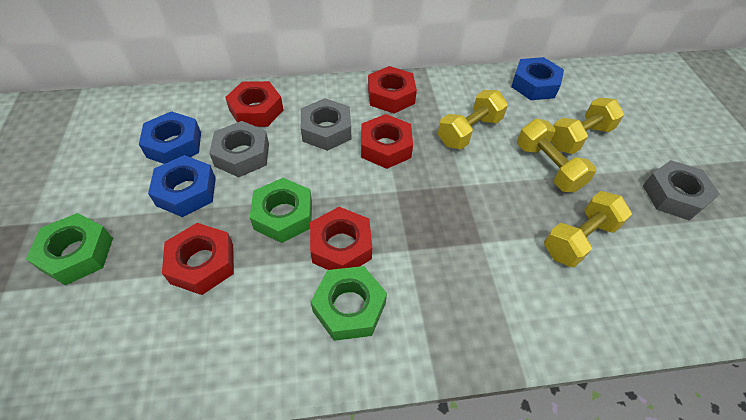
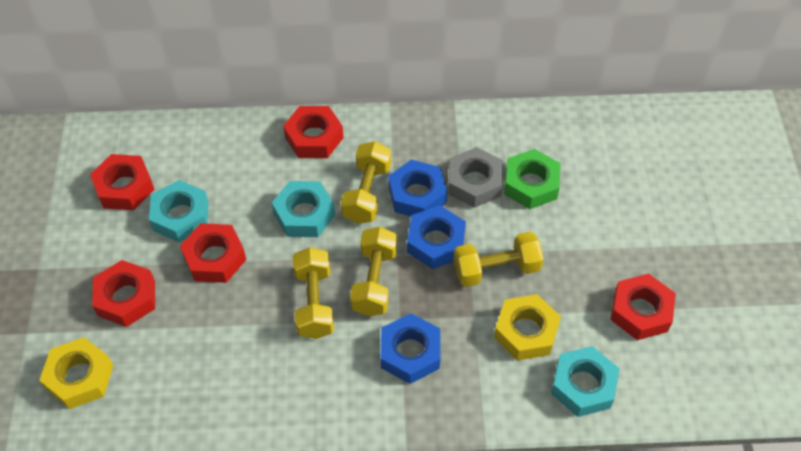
green nut: 3 -> 1
grey nut: 3 -> 1
turquoise nut: 0 -> 3
yellow nut: 0 -> 2

